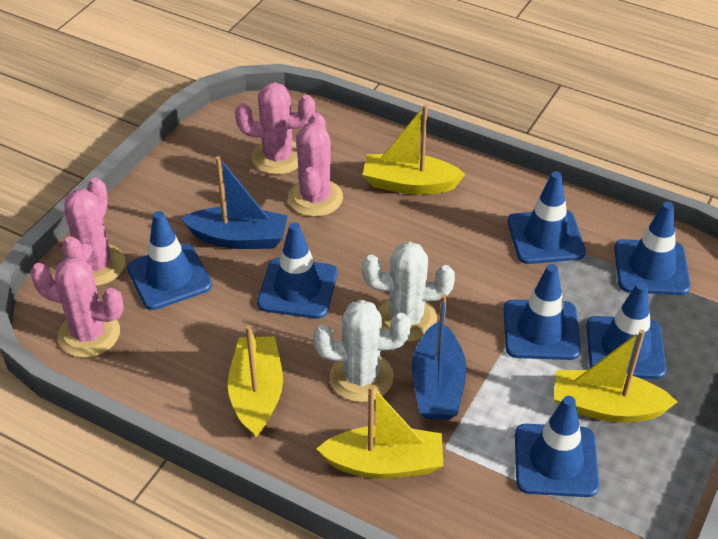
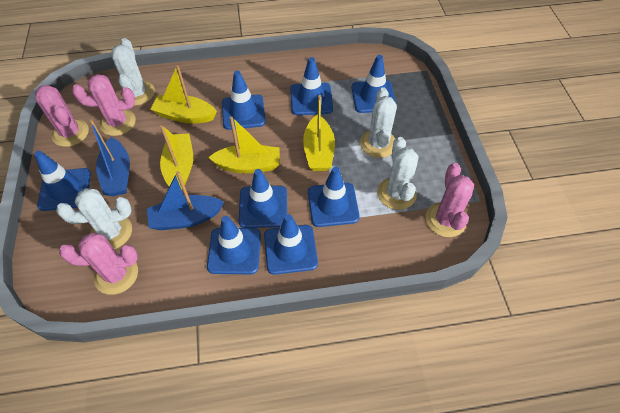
blue traffic cone: 7 -> 8
white cactus: 2 -> 4

